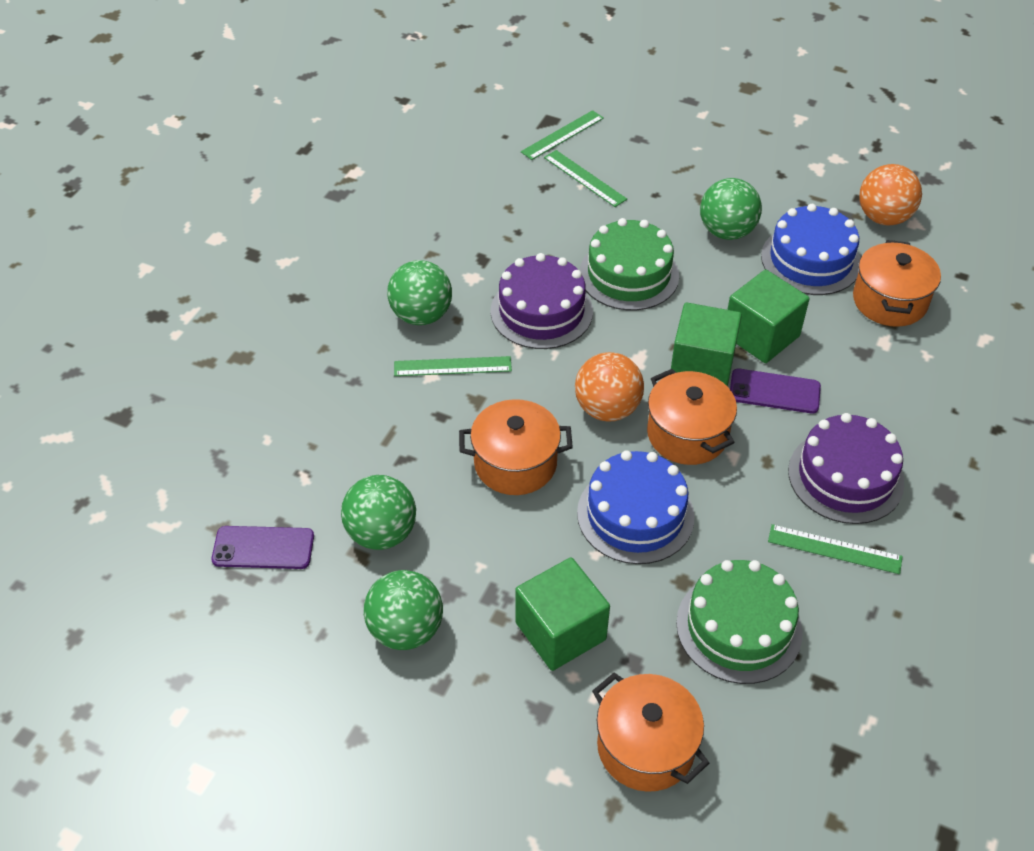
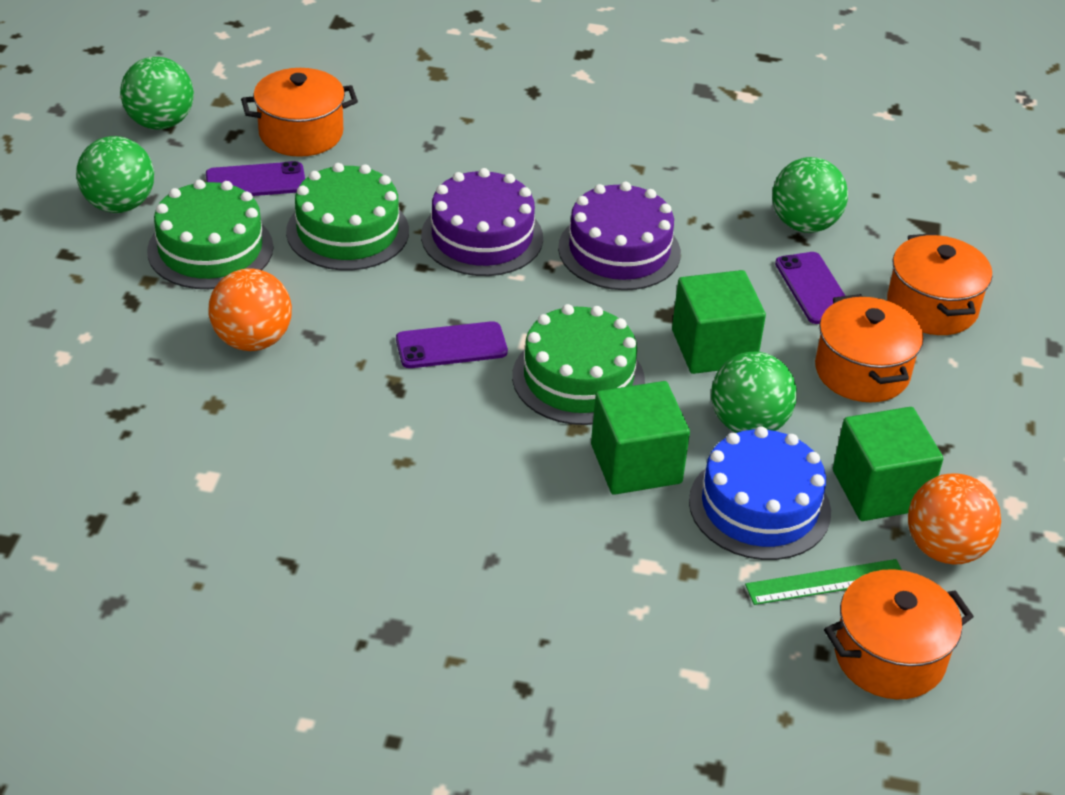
blue cake: 2 -> 1
green cake: 2 -> 3
green ruler: 4 -> 1
purple phone: 2 -> 3

